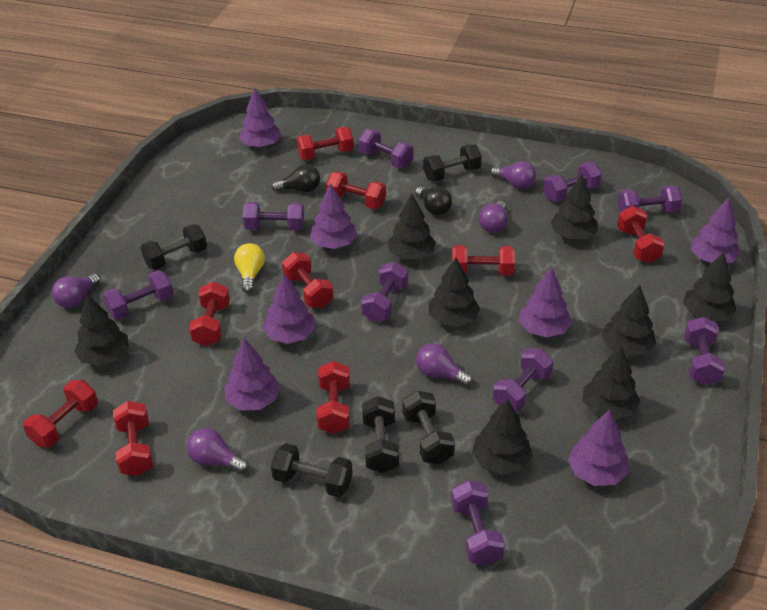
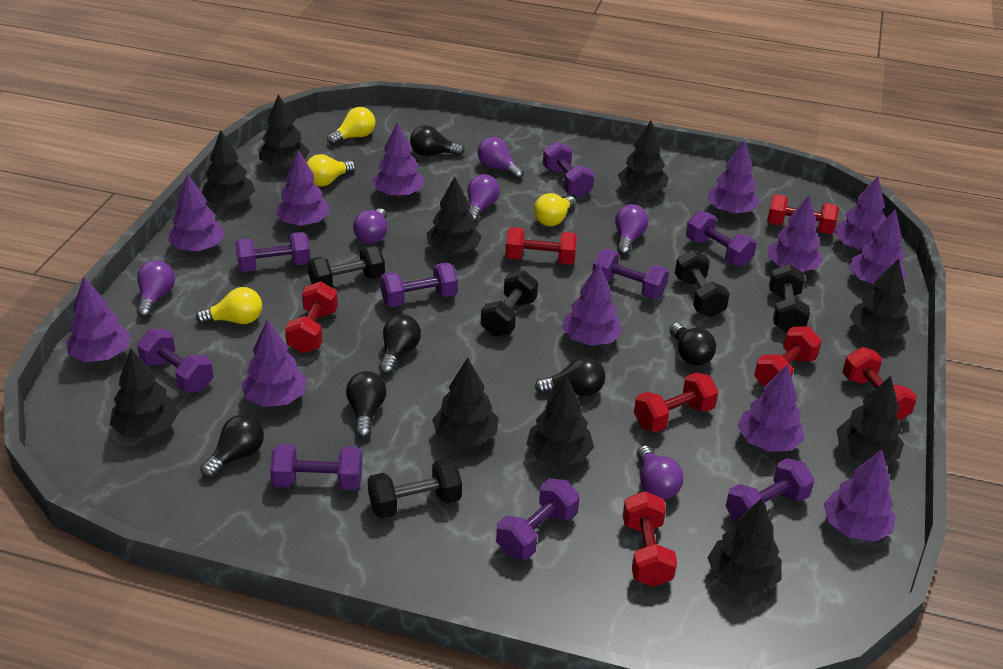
black light bulb: 2 -> 6
black tree: 8 -> 10
purple light bulb: 5 -> 6
purple tree: 7 -> 12
red dumbbell: 9 -> 7
yellow light bulb: 1 -> 4

